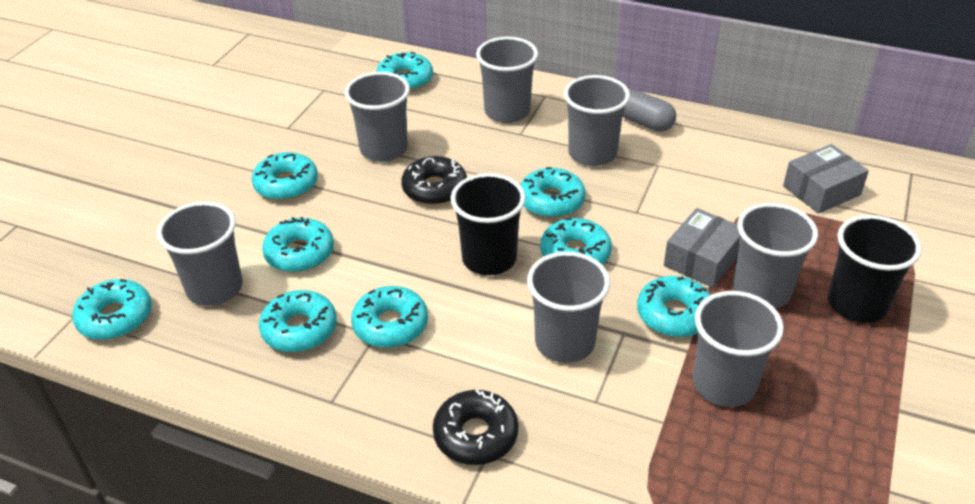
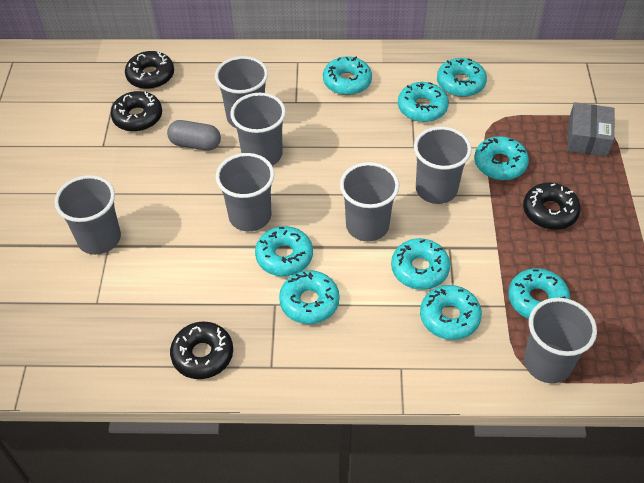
black cup: 2 -> 0
black donut: 2 -> 4
grey box: 2 -> 1

